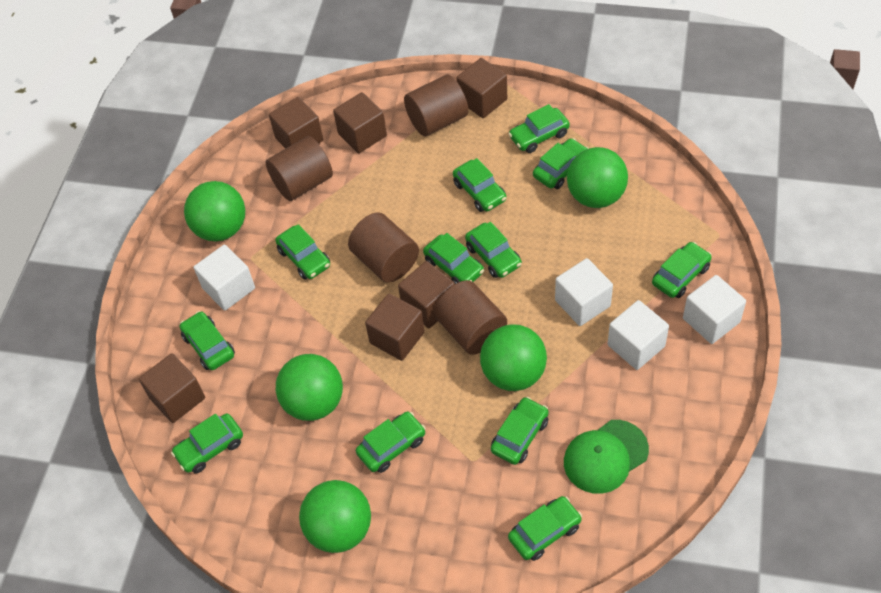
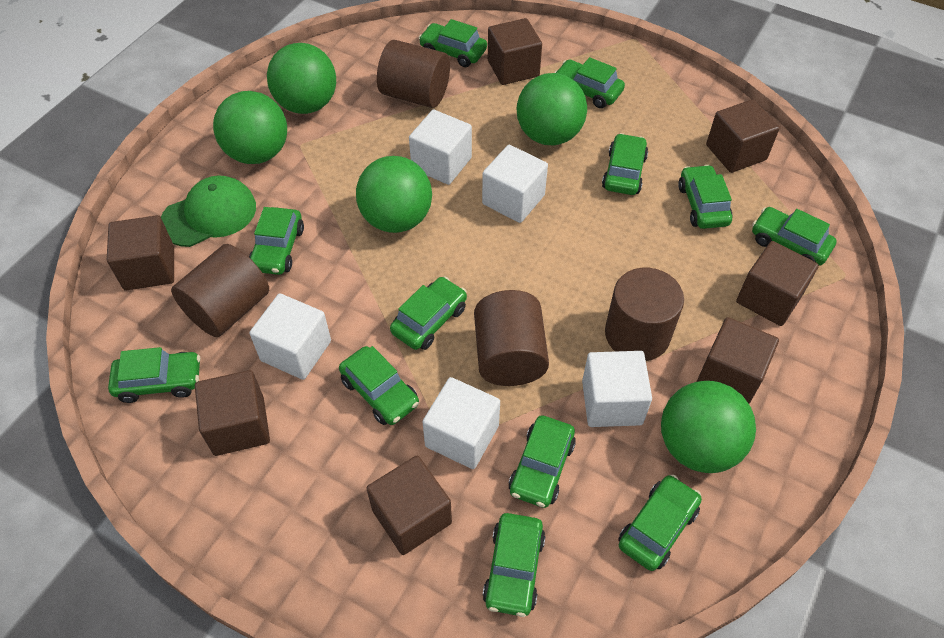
brown cube: 6 -> 7
white cube: 4 -> 5

